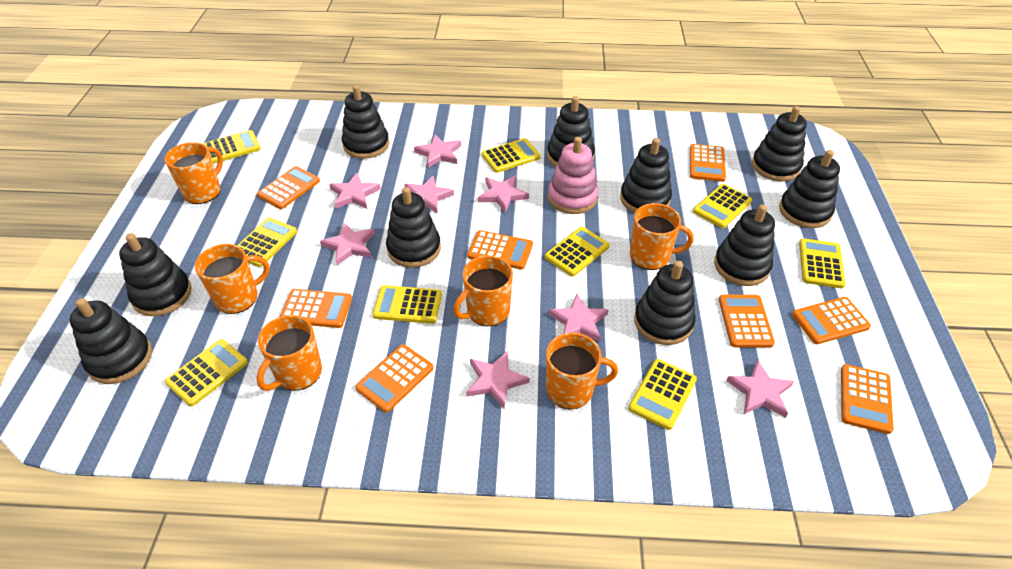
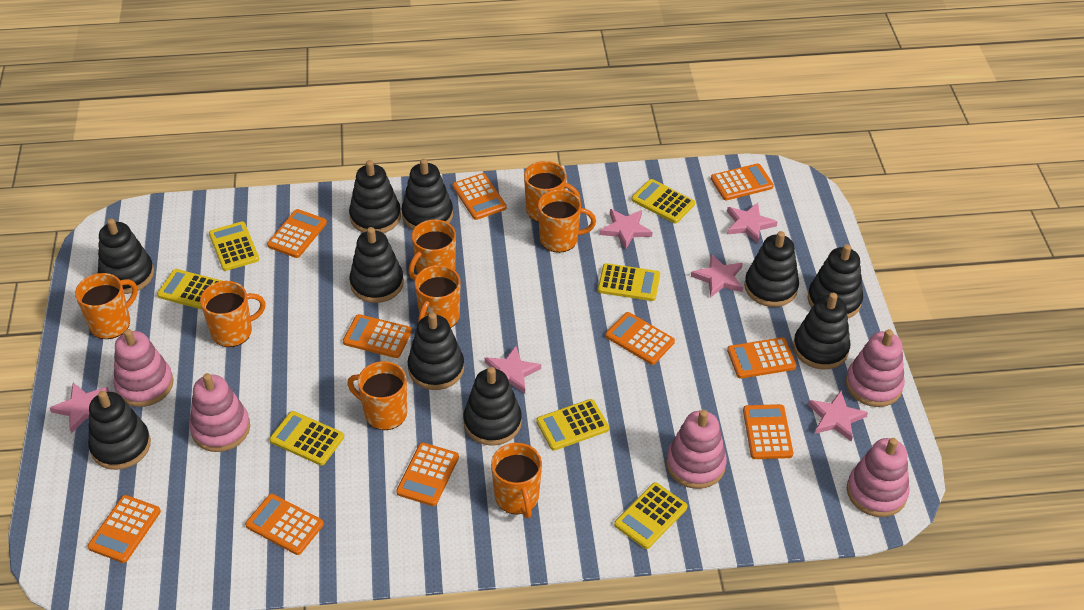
orange calculator: 8 -> 10
orange mug: 6 -> 8
pink stacking toy: 1 -> 5
pink star: 8 -> 6
yellow calculator: 9 -> 7

